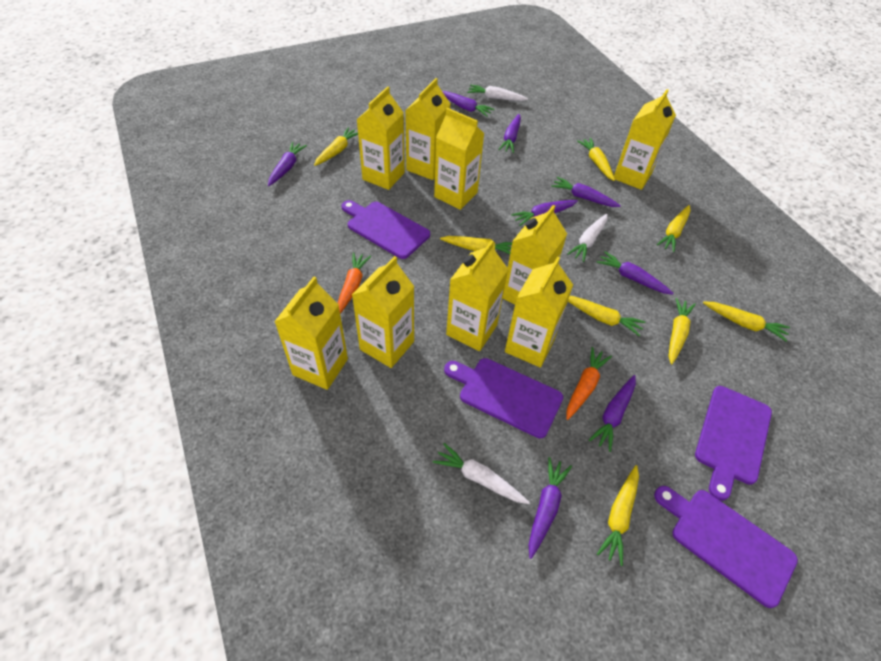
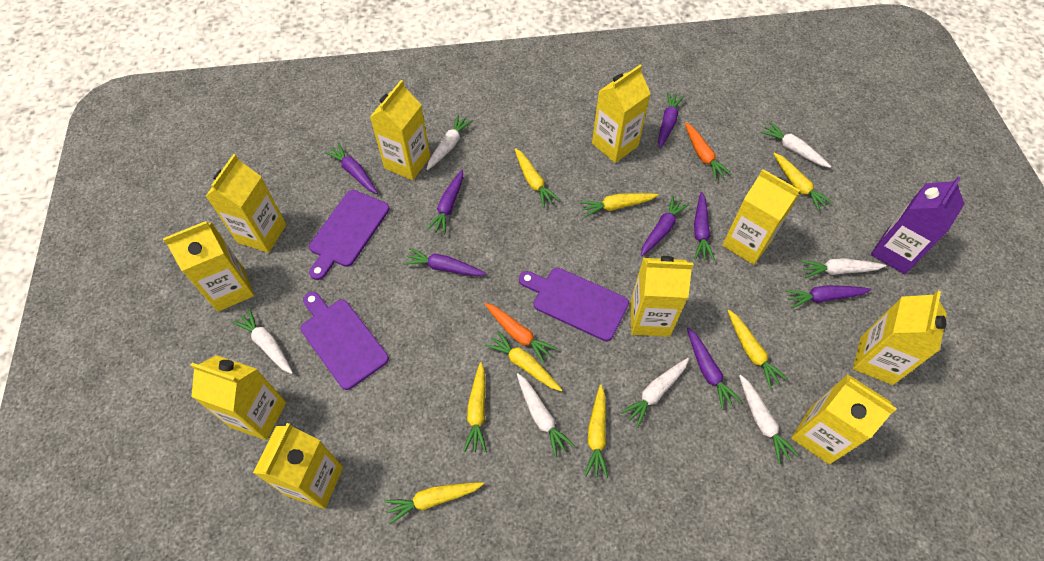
purple carton: 0 -> 1
purple cutting board: 4 -> 3
white carrot: 3 -> 7
yellow carton: 9 -> 10

